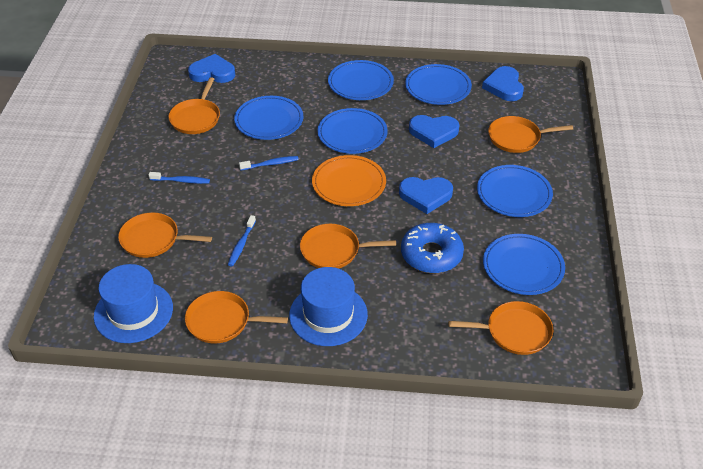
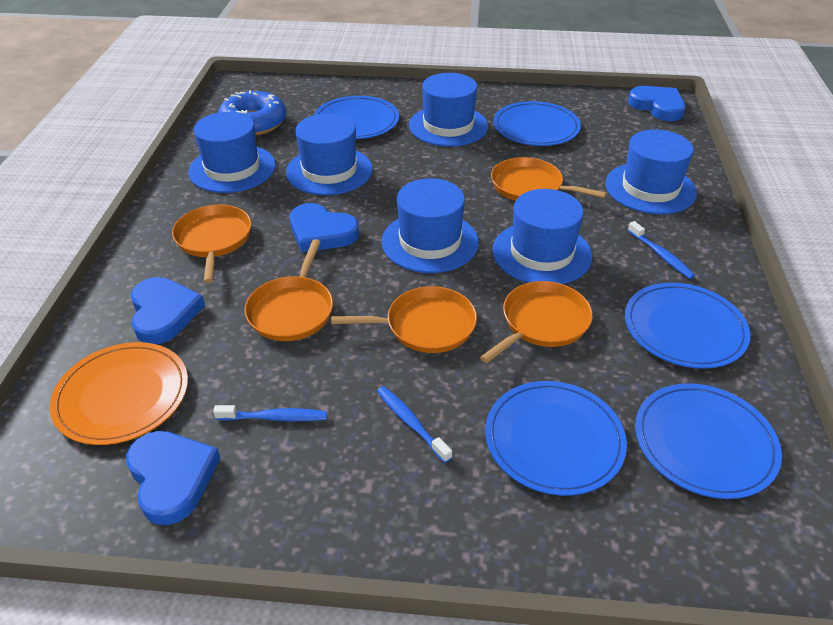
blue hat: 2 -> 6
blue plate: 6 -> 5
orange pan: 6 -> 5

